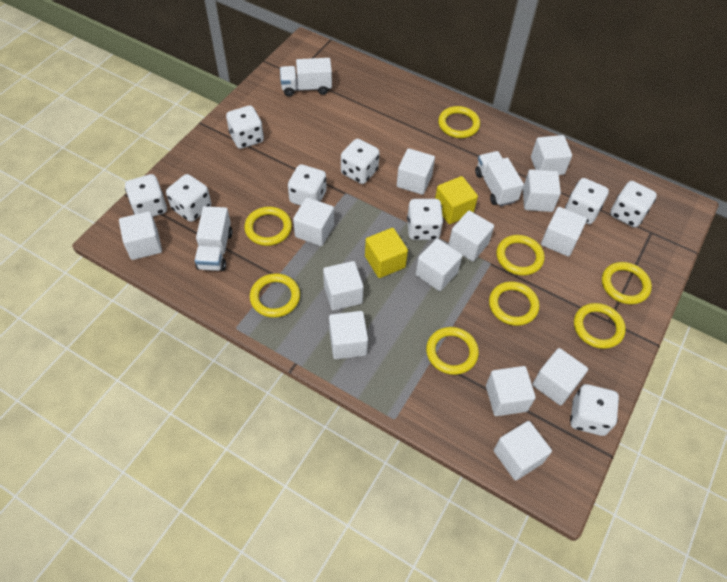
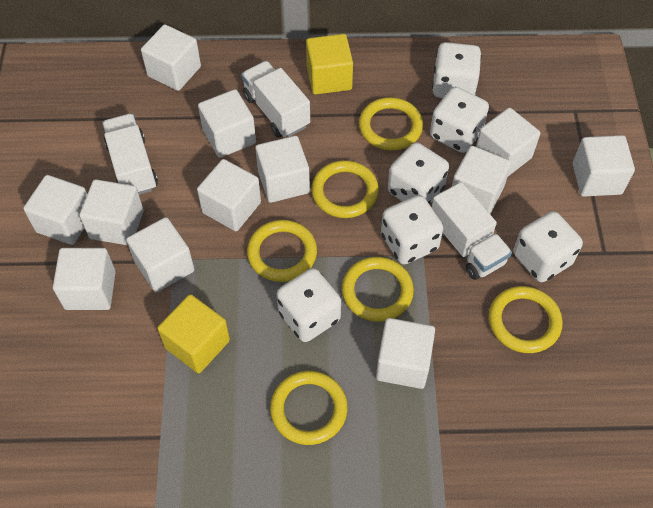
white cube: 13 -> 12
white dice: 9 -> 6
yellow ring: 8 -> 6

